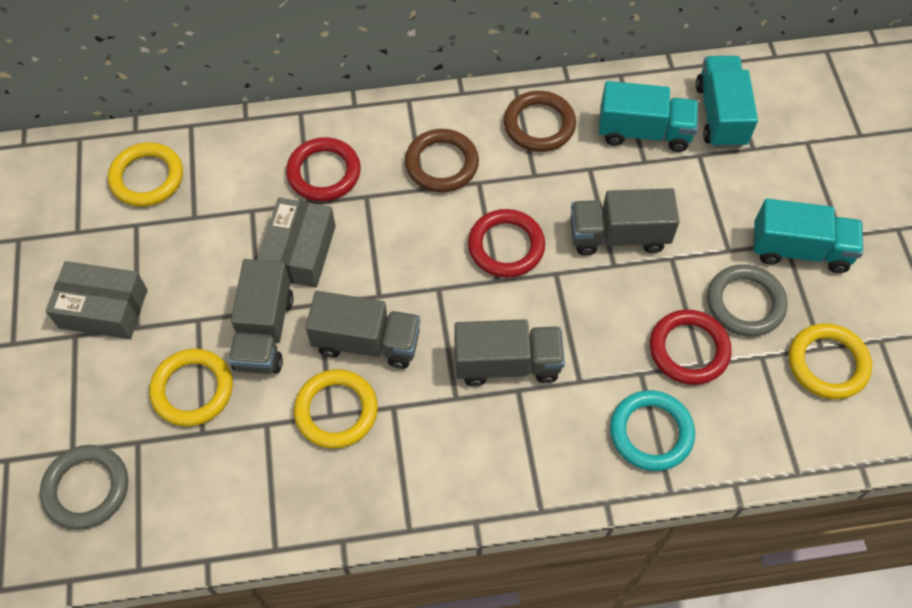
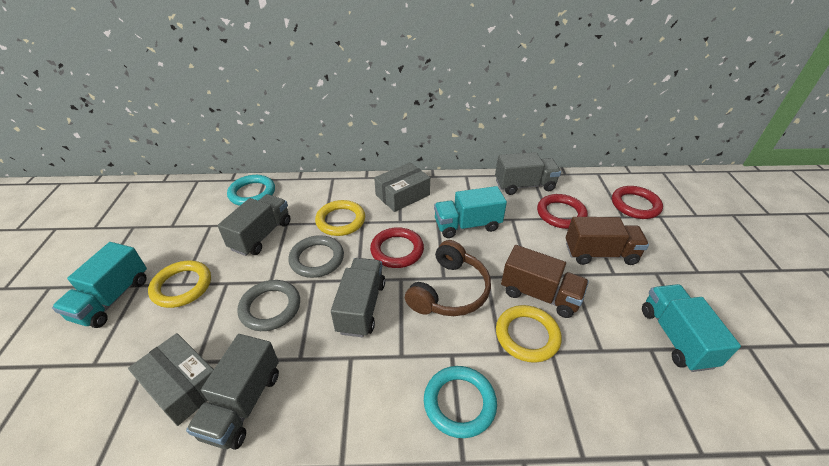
brown headphones: 0 -> 1
brown ring: 2 -> 0
brown truck: 0 -> 2
turquoise ring: 1 -> 2
yellow ring: 4 -> 3

